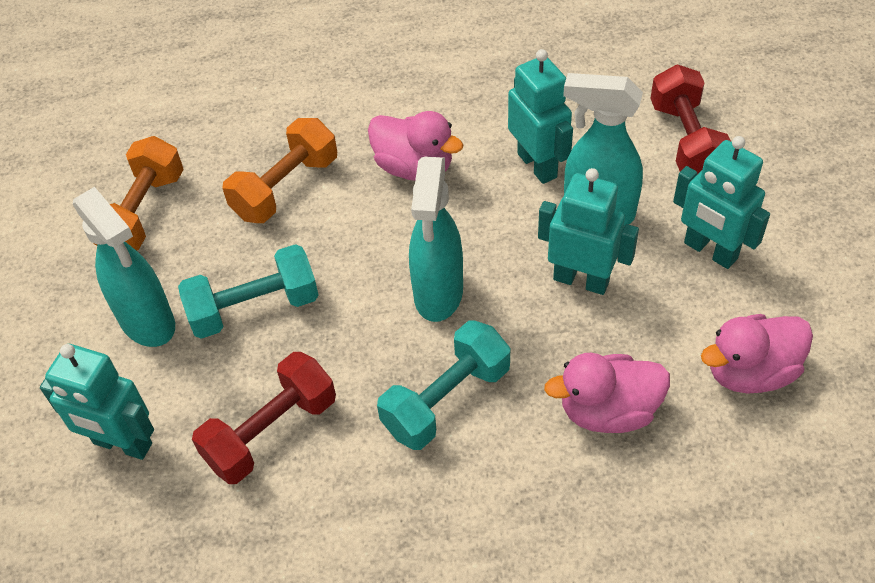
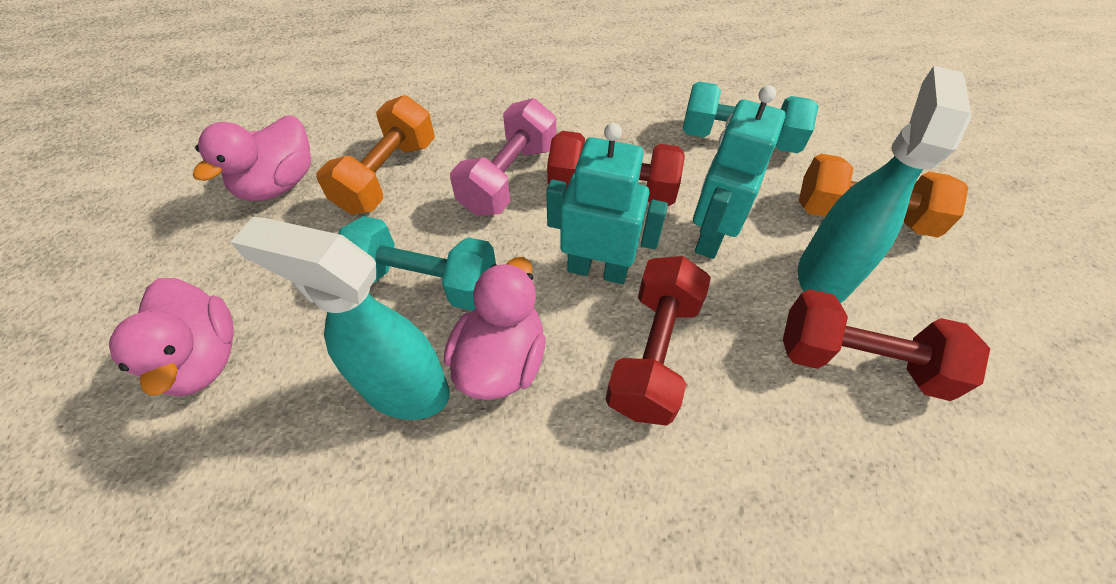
pink dumbbell: 0 -> 1
red dumbbell: 2 -> 3
turquoise robot: 4 -> 2
turquoise spray bottle: 3 -> 2

